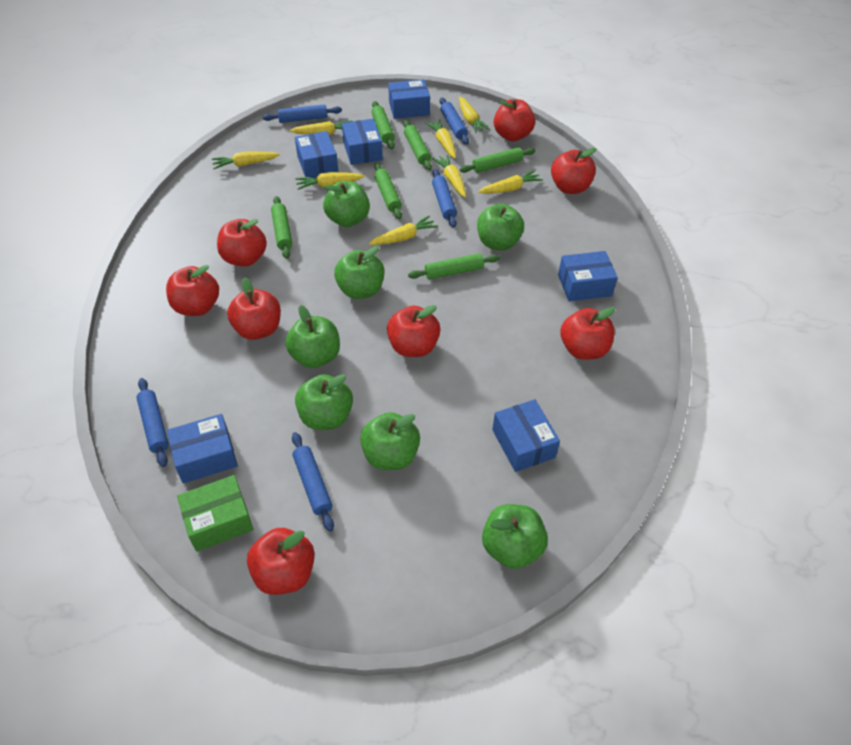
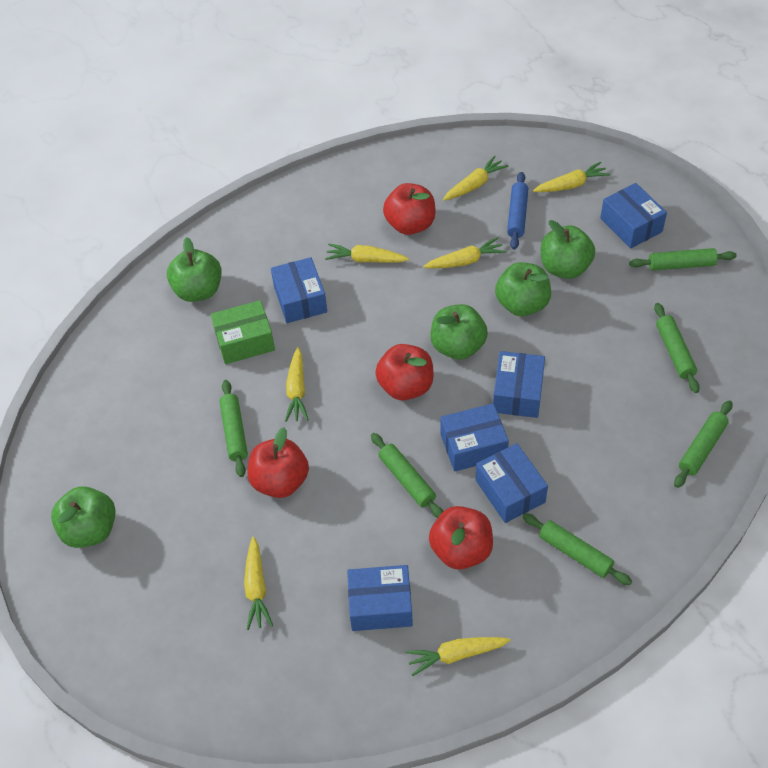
blue rolling pin: 5 -> 1
green apple: 7 -> 5
red apple: 8 -> 4
yellow carrot: 8 -> 7

